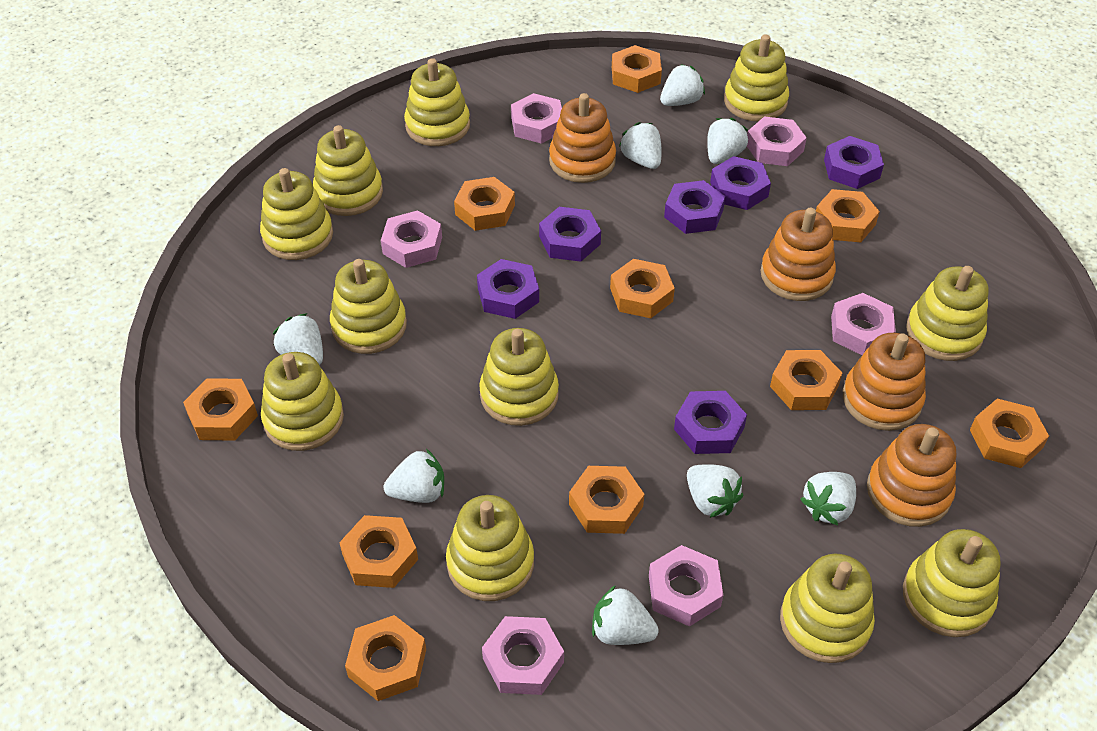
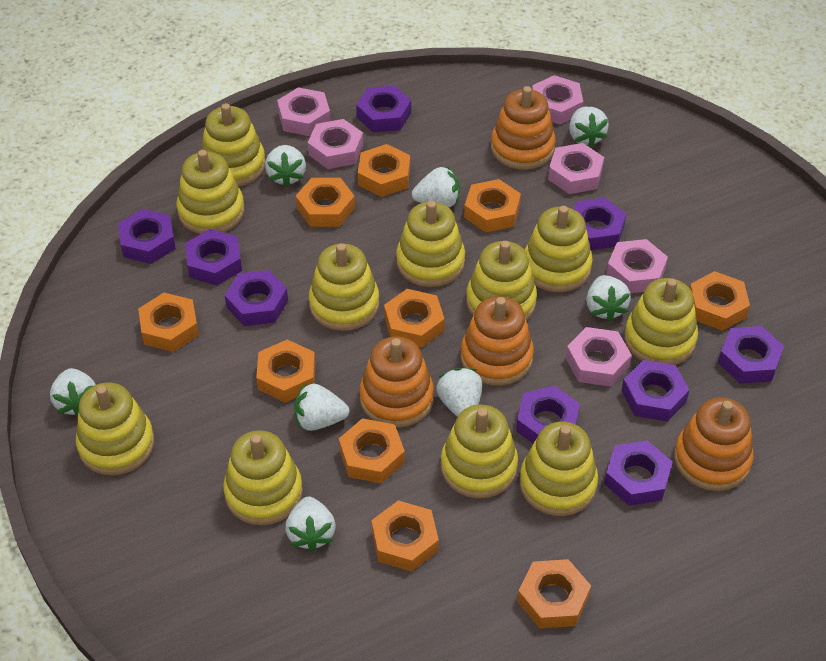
purple nut: 6 -> 9

